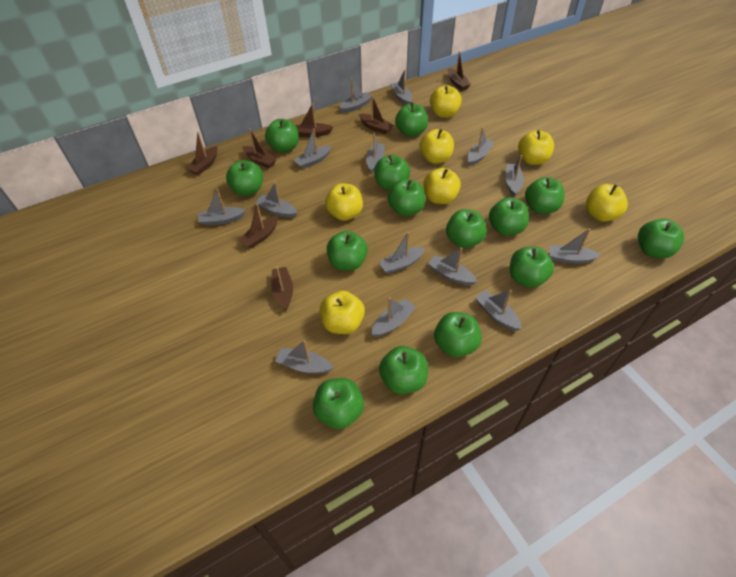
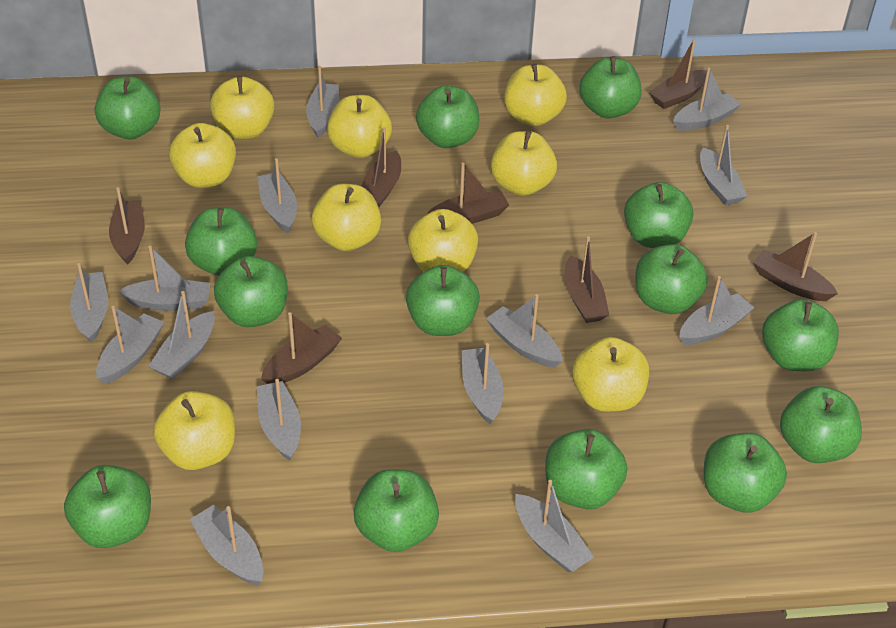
yellow apple: 7 -> 9

